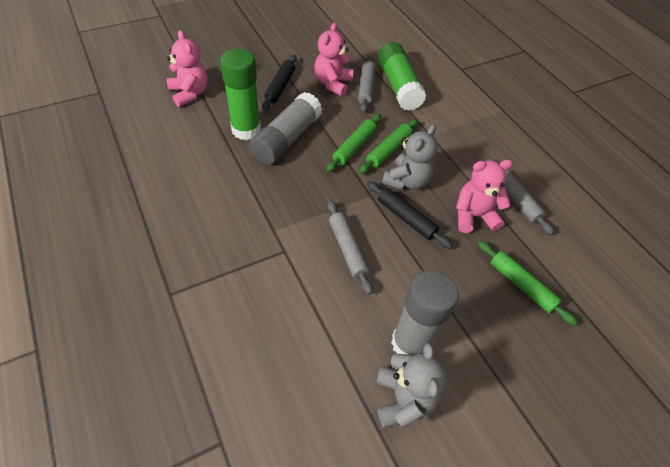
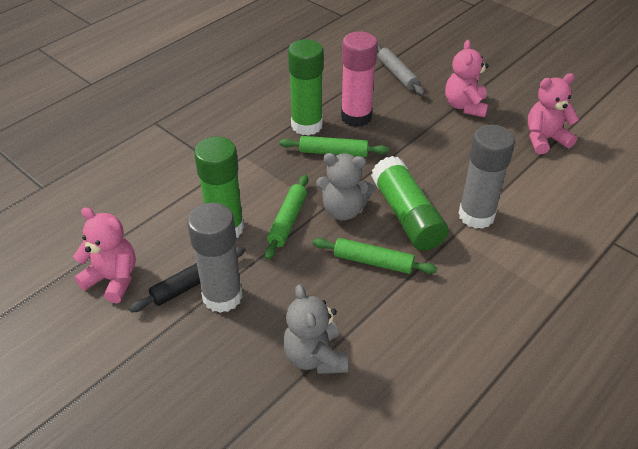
black rolling pin: 2 -> 1
green glue stick: 2 -> 3
grey rolling pin: 3 -> 1
pink glue stick: 0 -> 1

